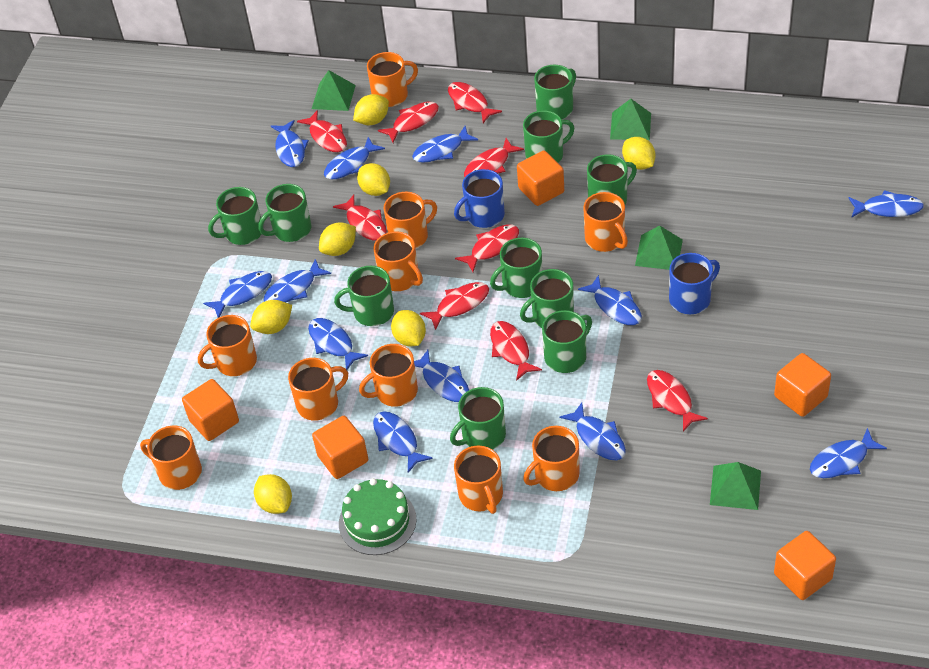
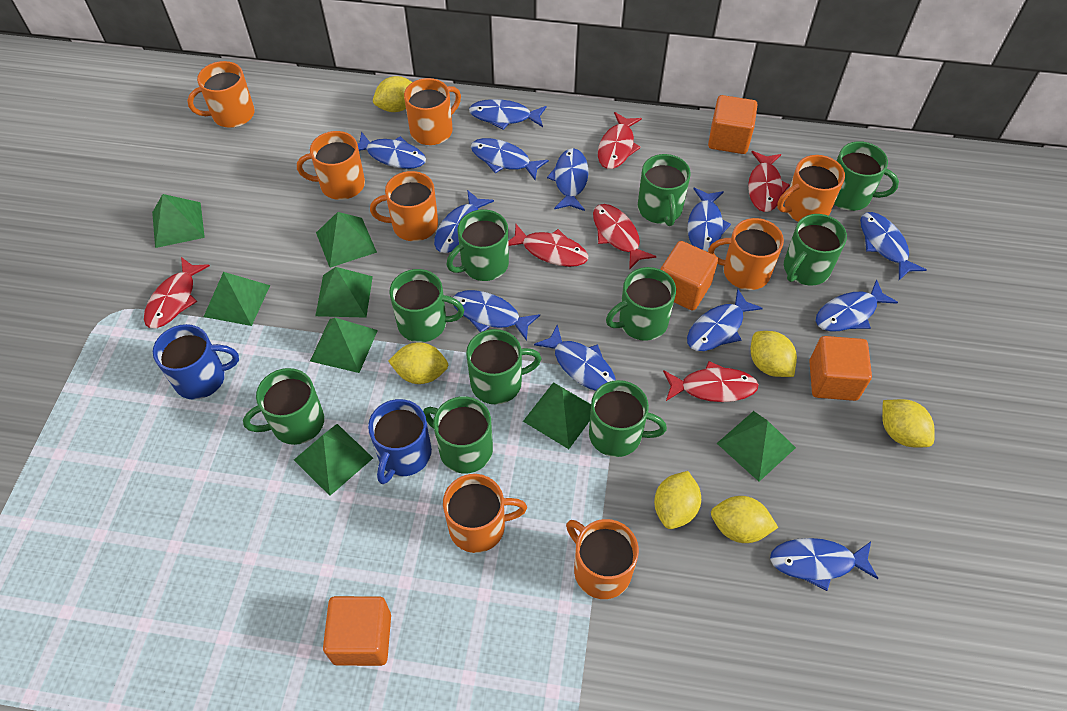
green cake: 1 -> 0
green pyramid: 4 -> 8
orange cube: 5 -> 4
orange mug: 10 -> 8
red fish: 9 -> 6
yellow lemon: 7 -> 6

